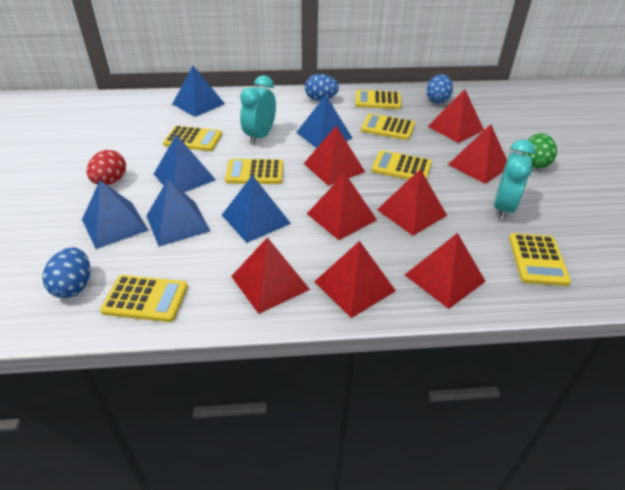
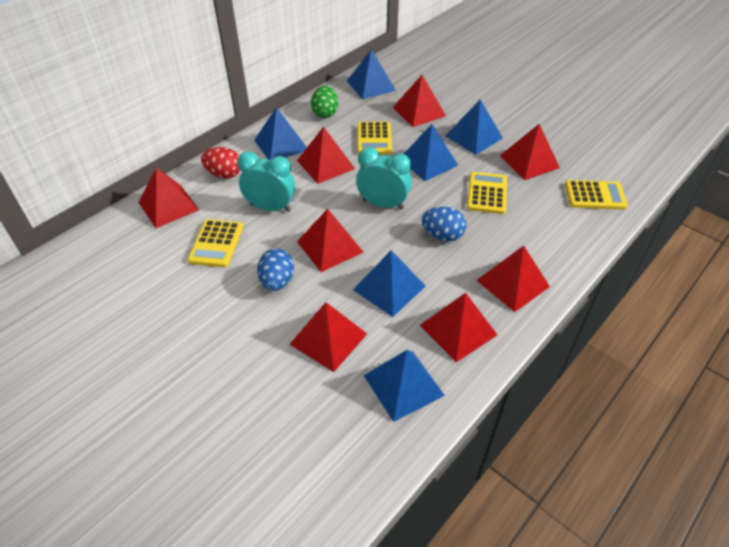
blue egg: 3 -> 2
yellow calculator: 7 -> 4

